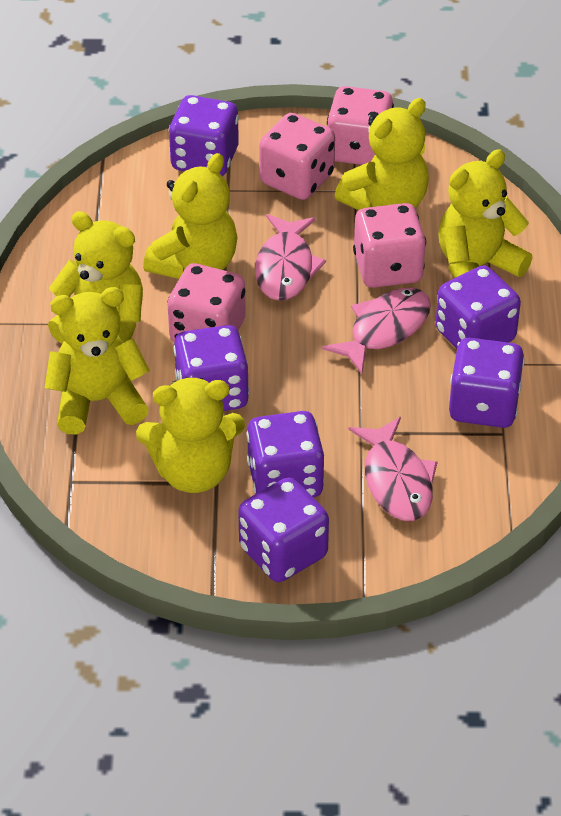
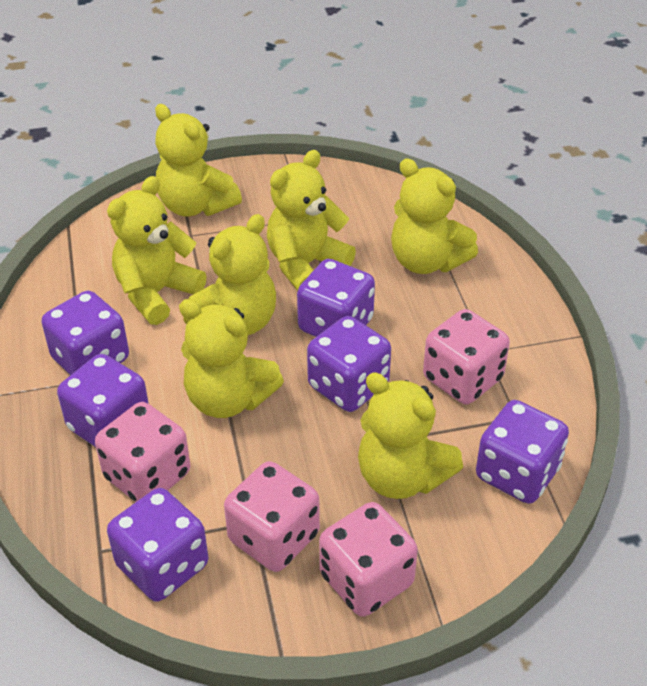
pink fish: 3 -> 0
yellow teddy bear: 6 -> 7

